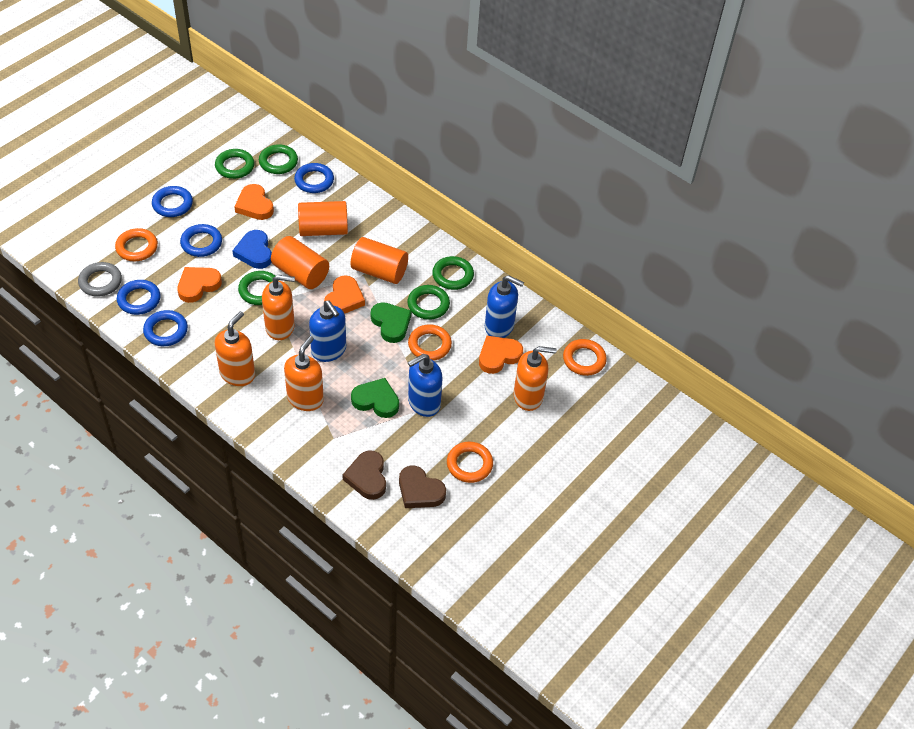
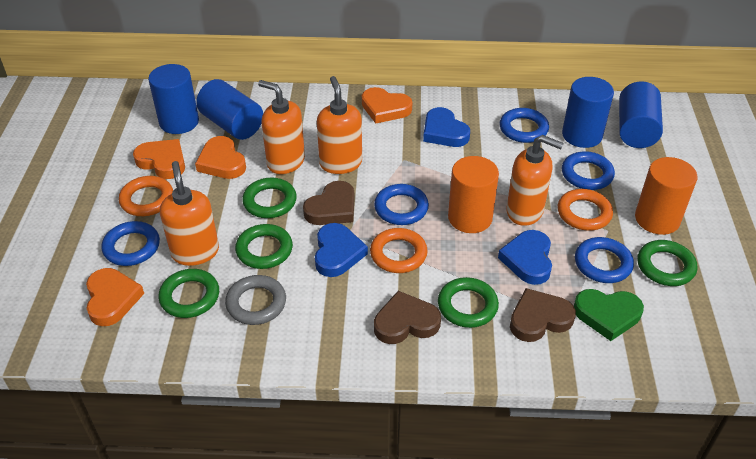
blue cylinder: 0 -> 4
blue heart: 1 -> 3
blue soap dispenser: 3 -> 0
brown heart: 2 -> 3
green heart: 2 -> 1
orange cylinder: 3 -> 2
orange ring: 4 -> 3

